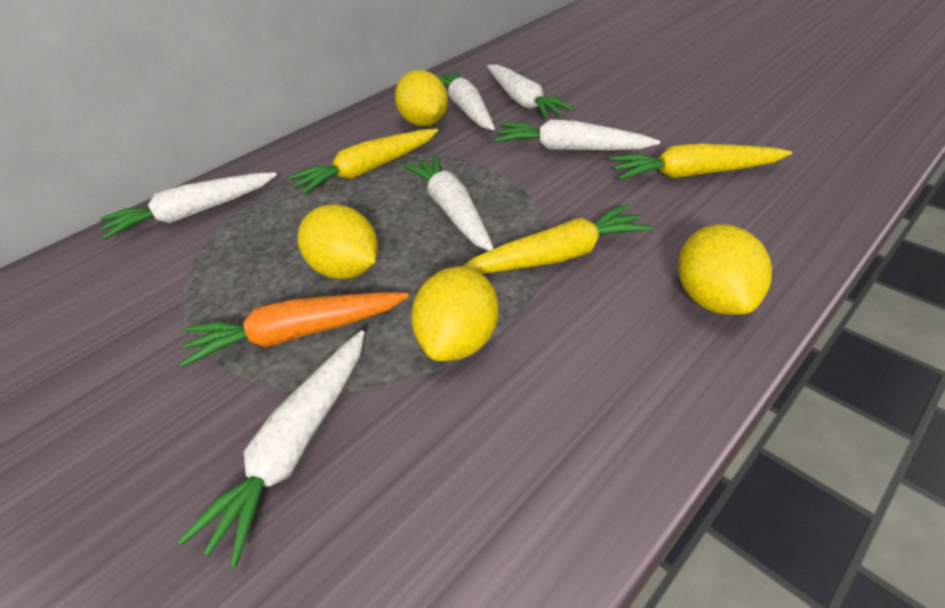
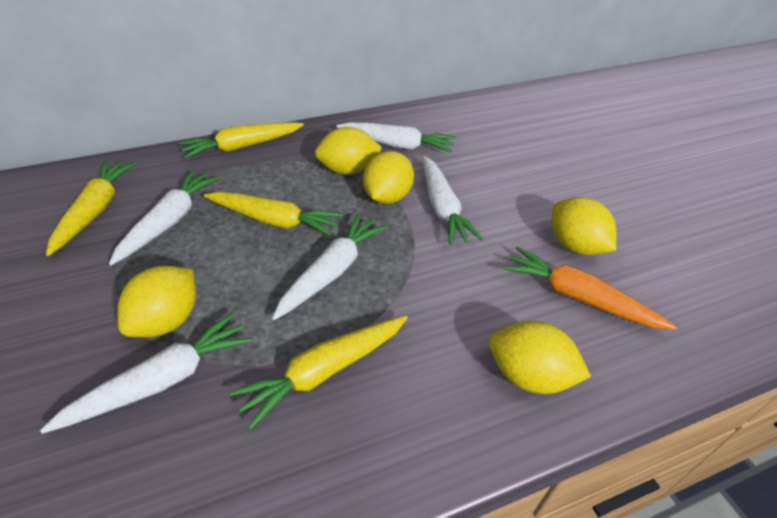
white carrot: 6 -> 5
yellow carrot: 3 -> 4
yellow lemon: 4 -> 5

